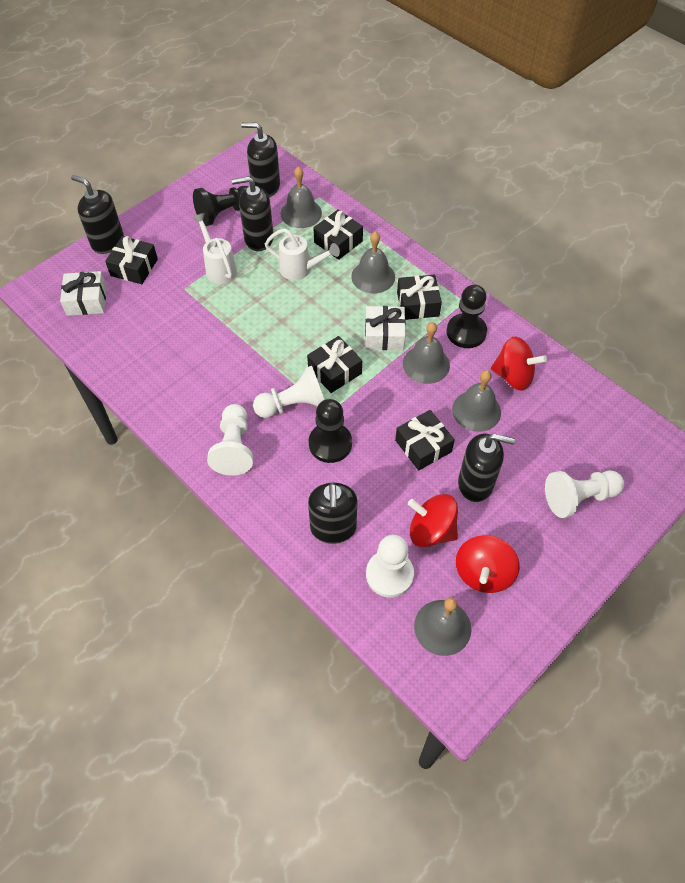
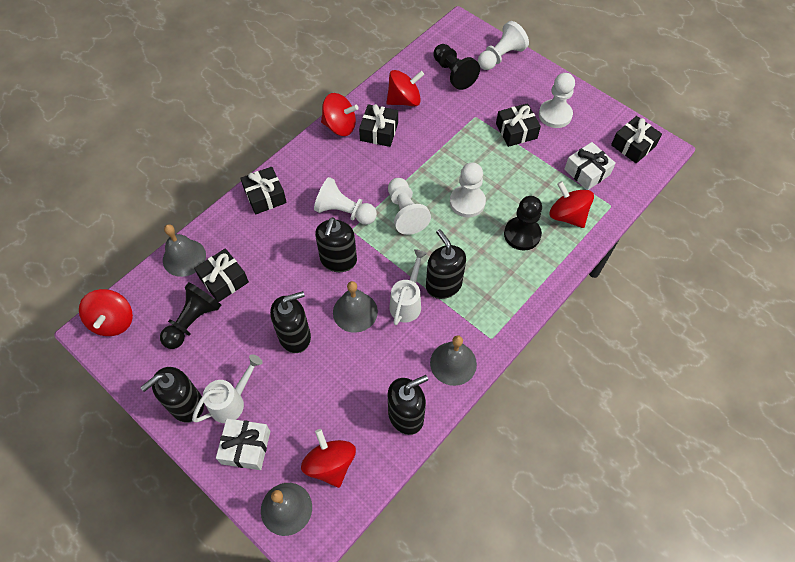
grey bell: 5 -> 4
red spinning top: 3 -> 5
white pawn: 4 -> 5

